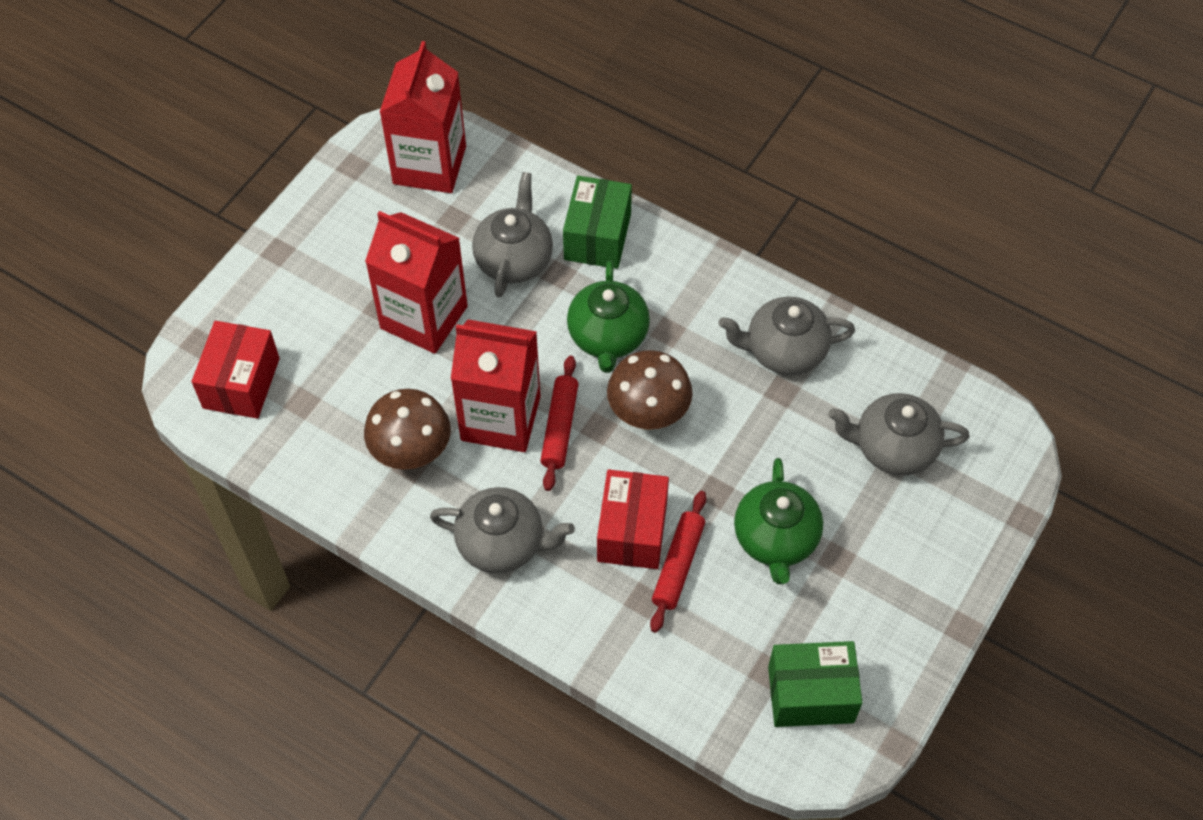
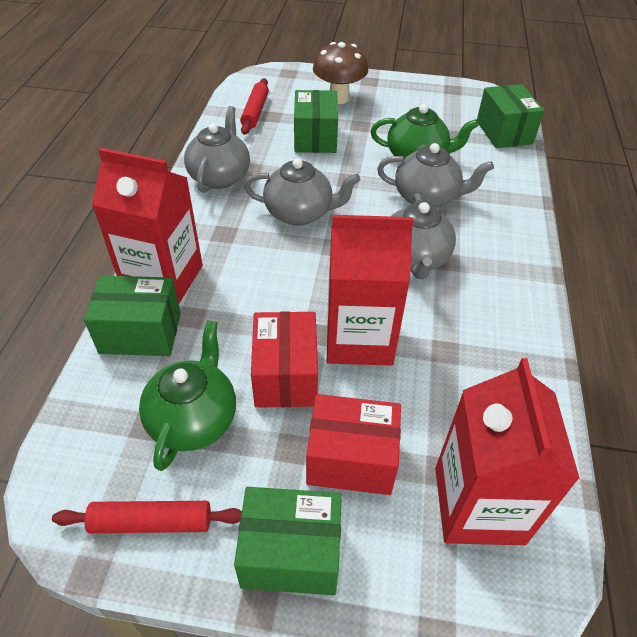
brown mushroom: 2 -> 1
green box: 2 -> 4

